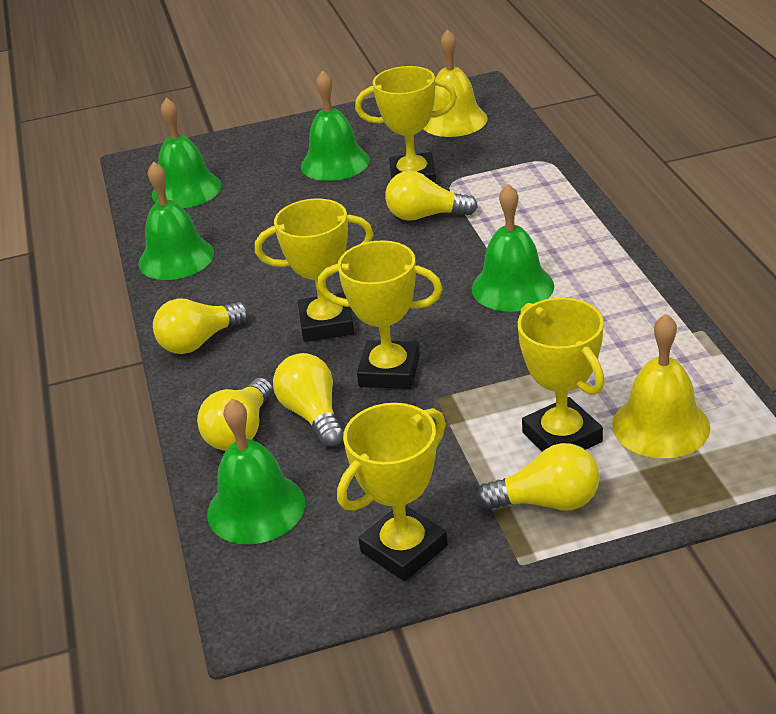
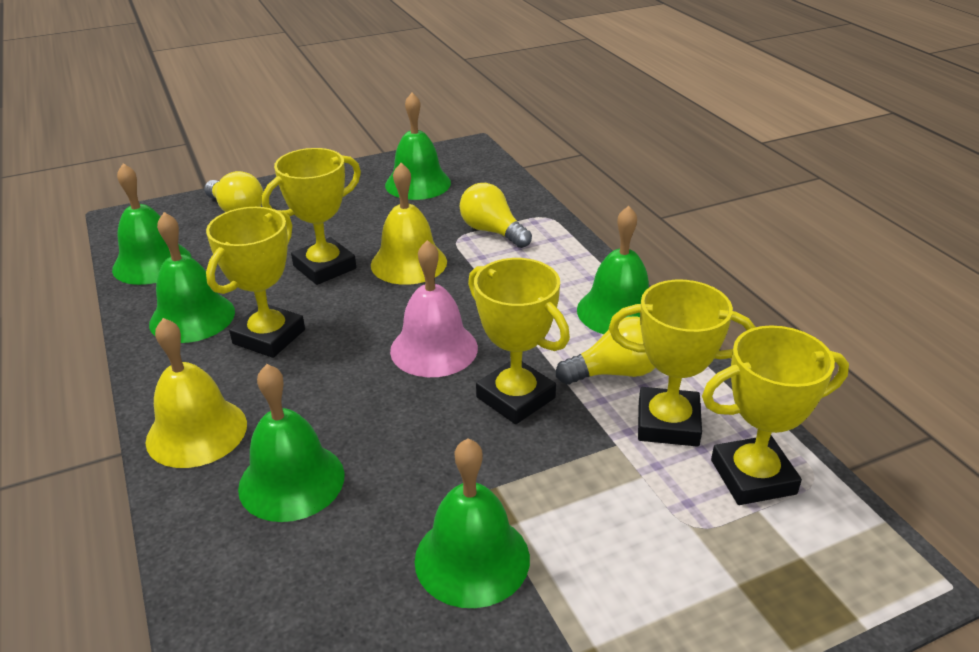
green bell: 5 -> 6
pink bell: 0 -> 1
yellow light bulb: 5 -> 3

